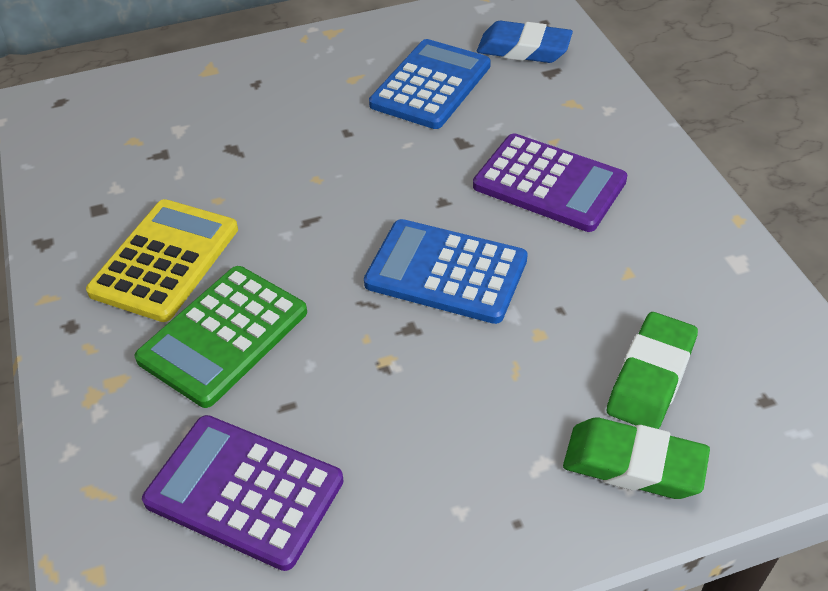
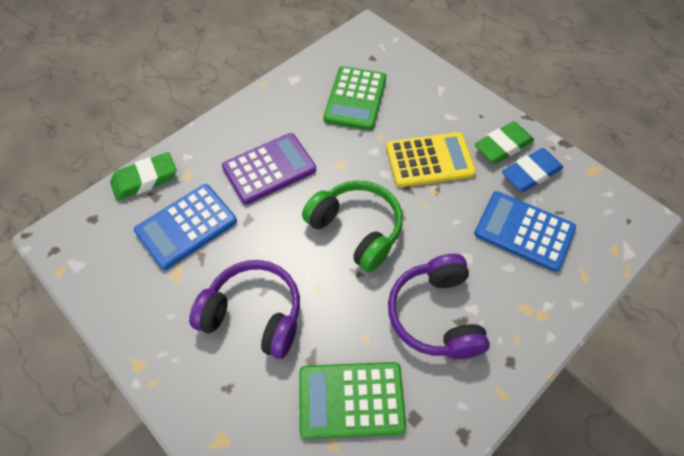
green calculator: 1 -> 2
green headphones: 0 -> 1
purple calculator: 2 -> 1
purple headphones: 0 -> 2

